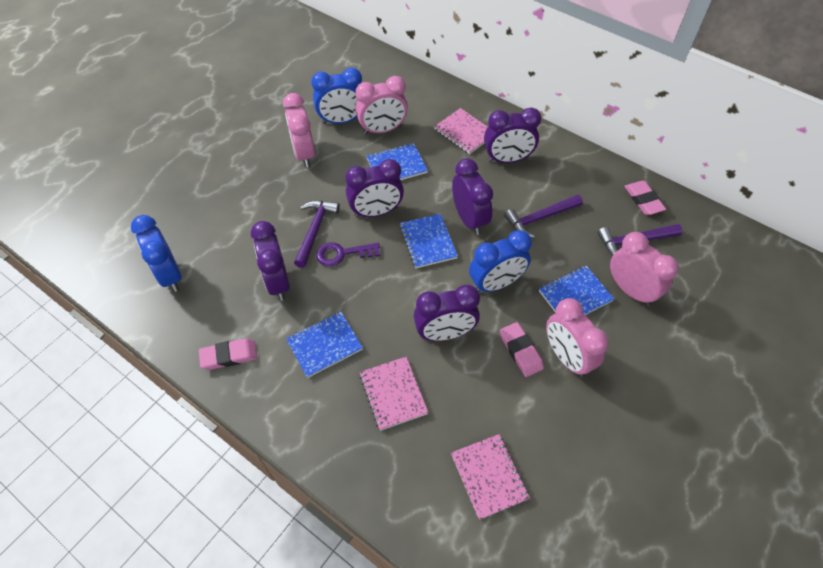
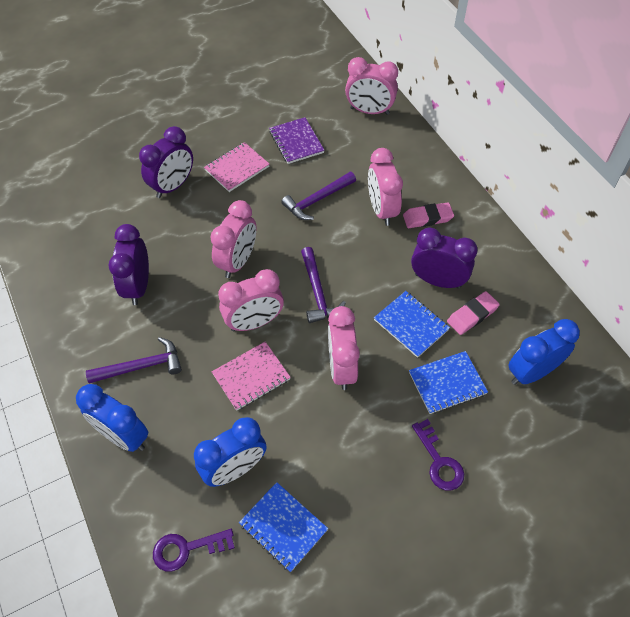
blue notebook: 4 -> 3
pink clock: 4 -> 5
pink eraser: 3 -> 2
pink notebook: 3 -> 2
purple clock: 5 -> 3
purple key: 1 -> 2
purple notebook: 0 -> 1

